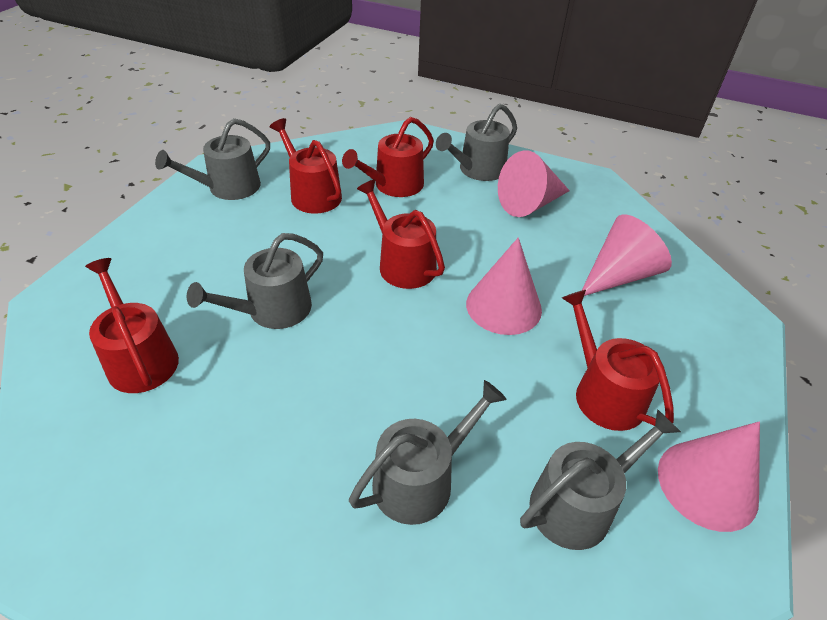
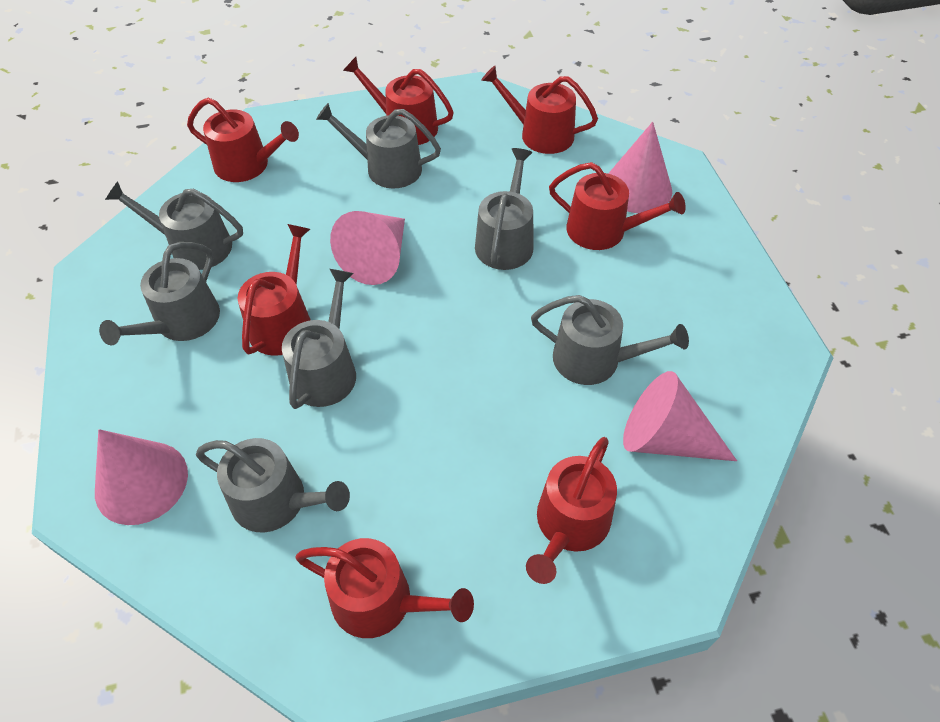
grey watering can: 5 -> 7
red watering can: 5 -> 7

